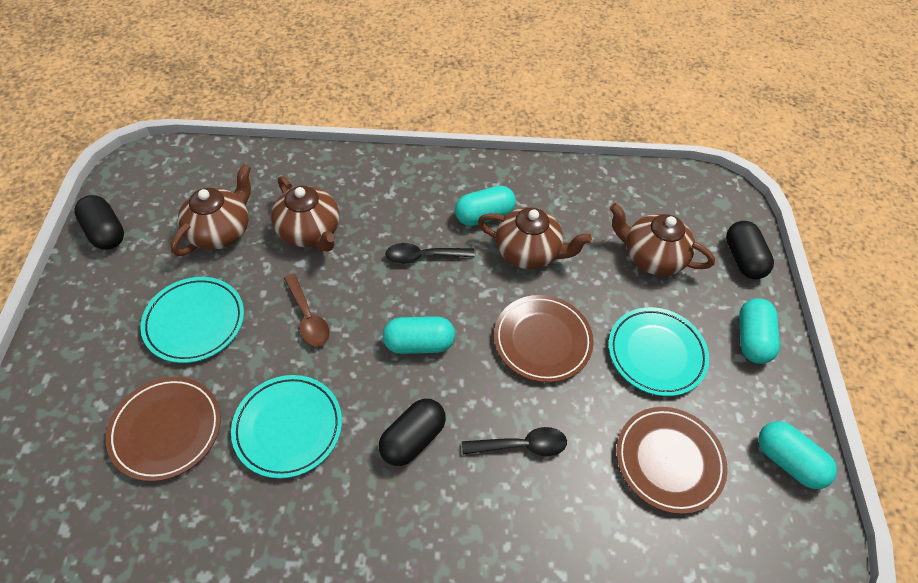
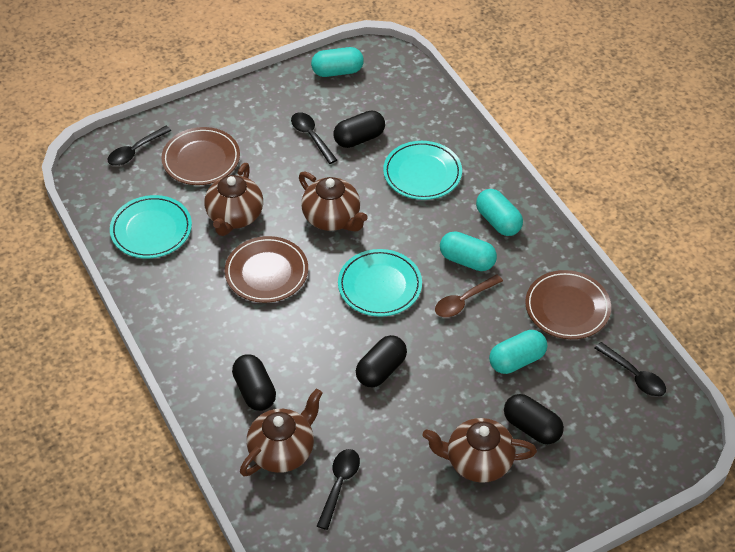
black capsule: 3 -> 4
black spoon: 2 -> 4

